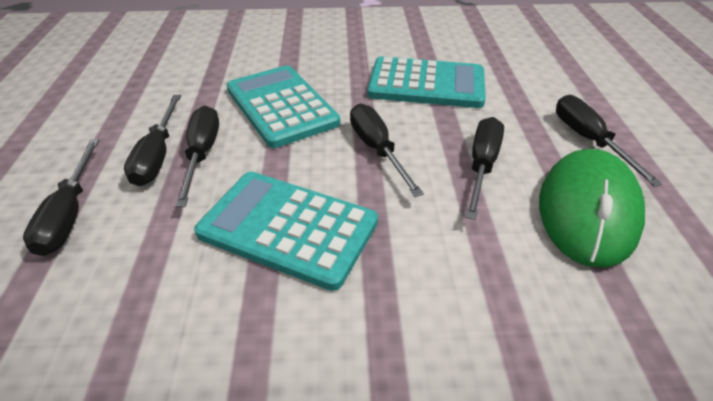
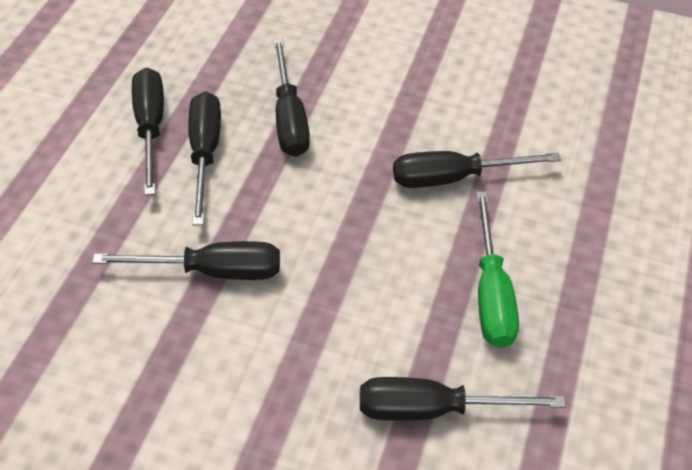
green mouse: 1 -> 0
green screwdriver: 0 -> 1
turquoise calculator: 3 -> 0

